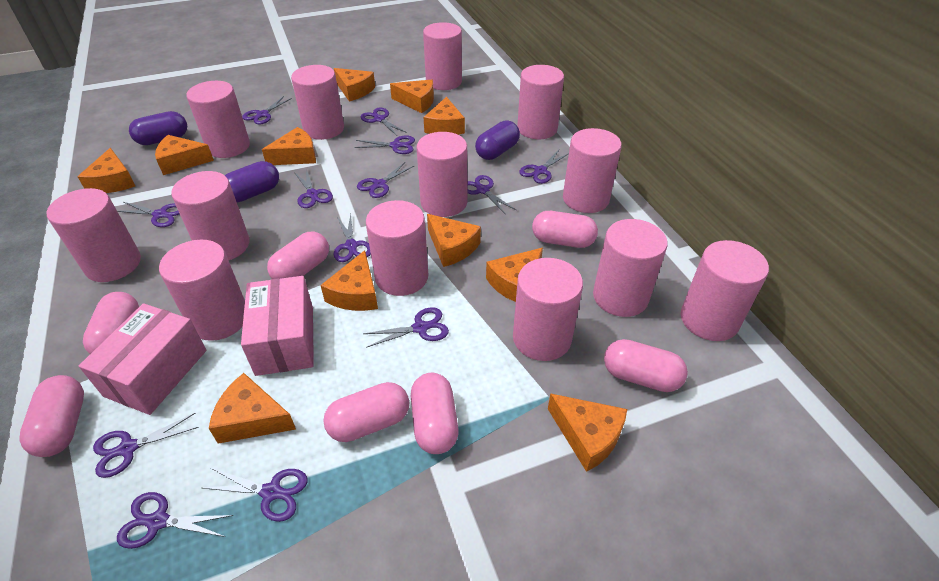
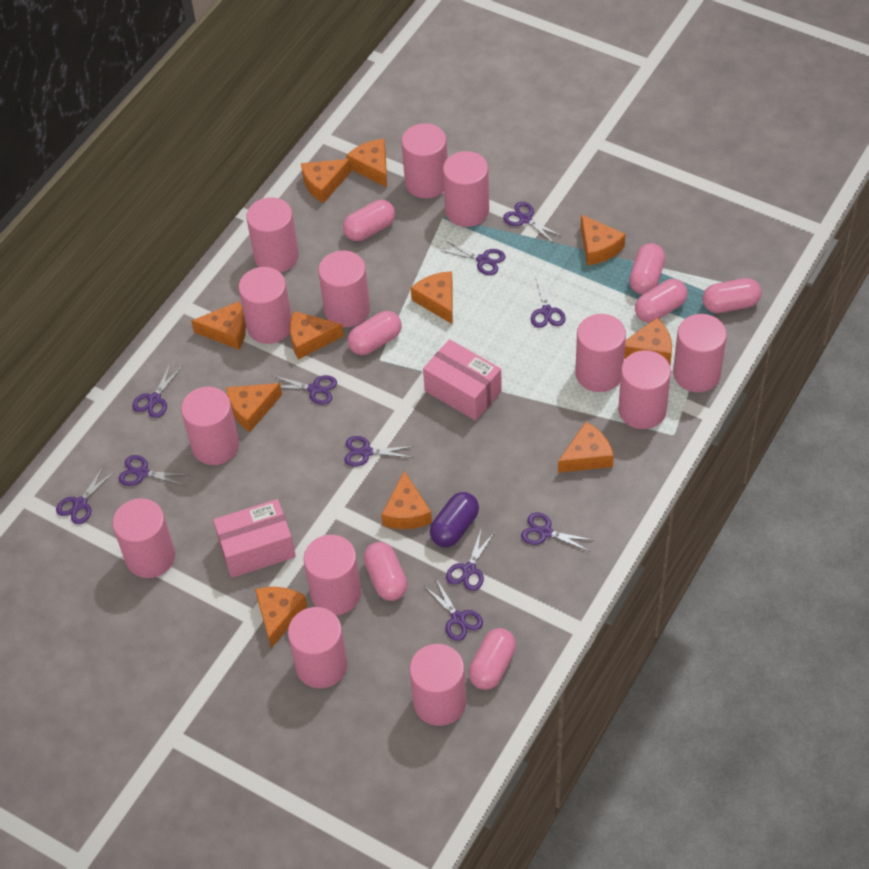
purple capsule: 3 -> 1
purple scissors: 13 -> 11

